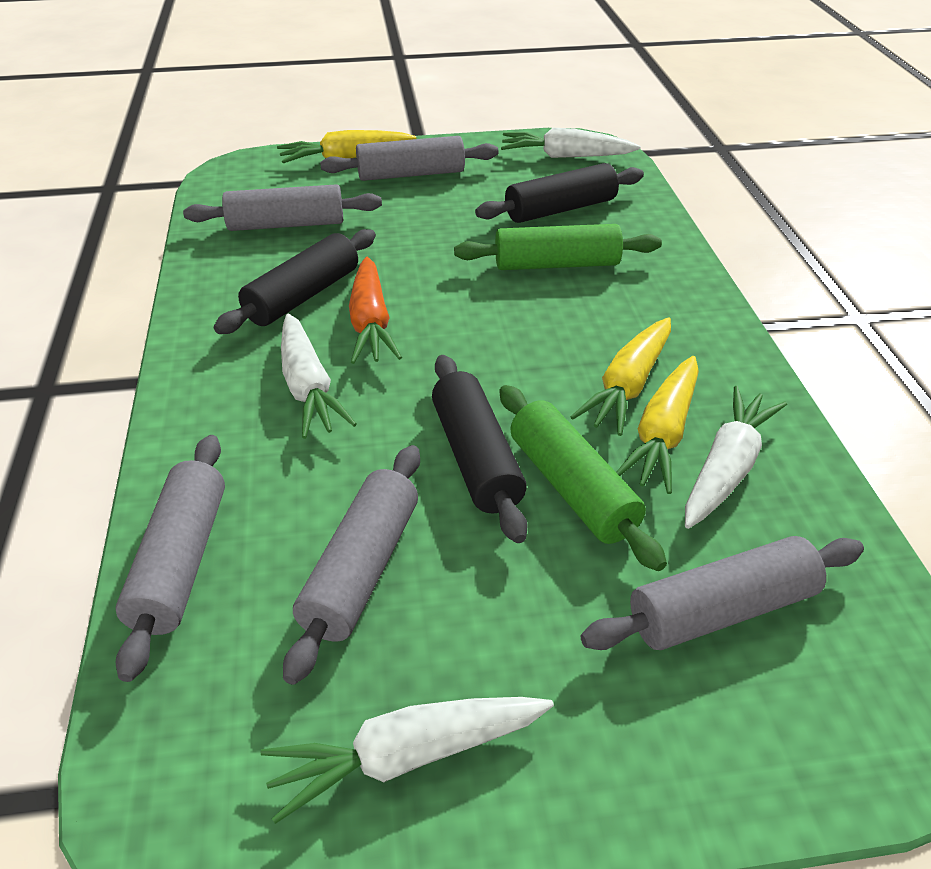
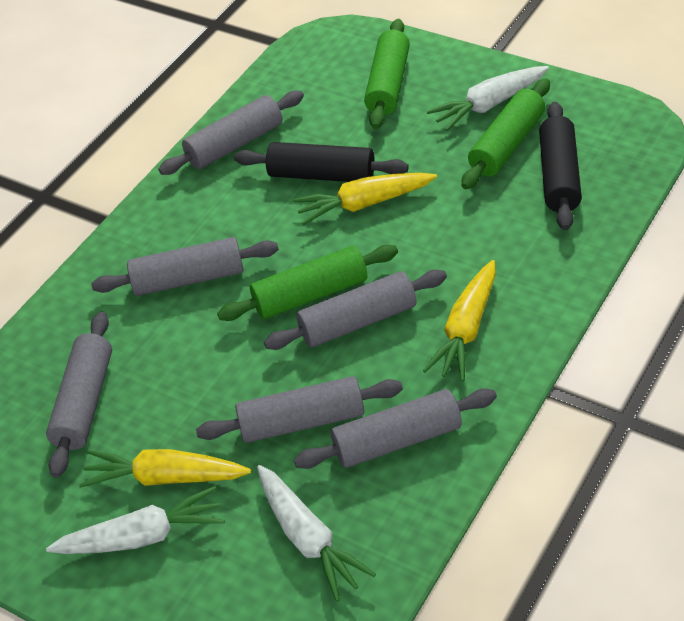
black rolling pin: 3 -> 2
green rolling pin: 2 -> 3
grey rolling pin: 5 -> 6
orange carrot: 1 -> 0
white carrot: 4 -> 3

